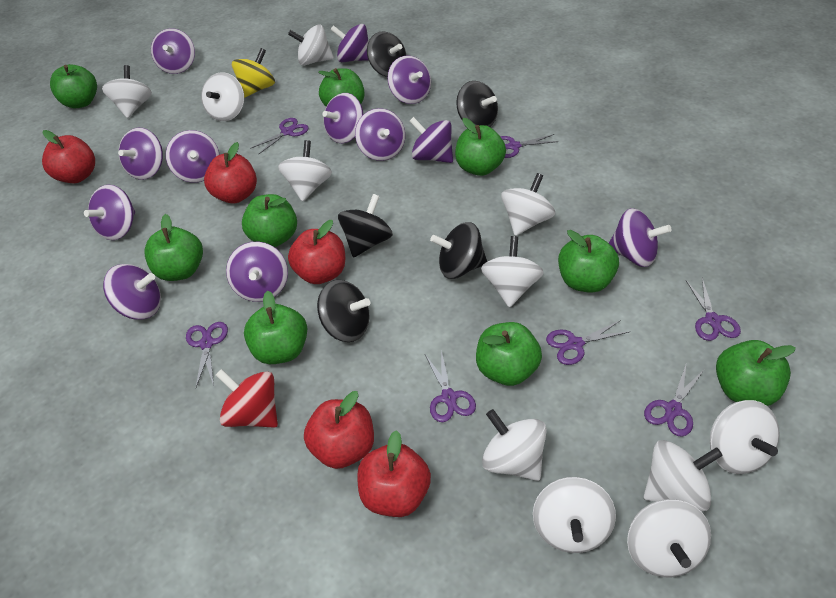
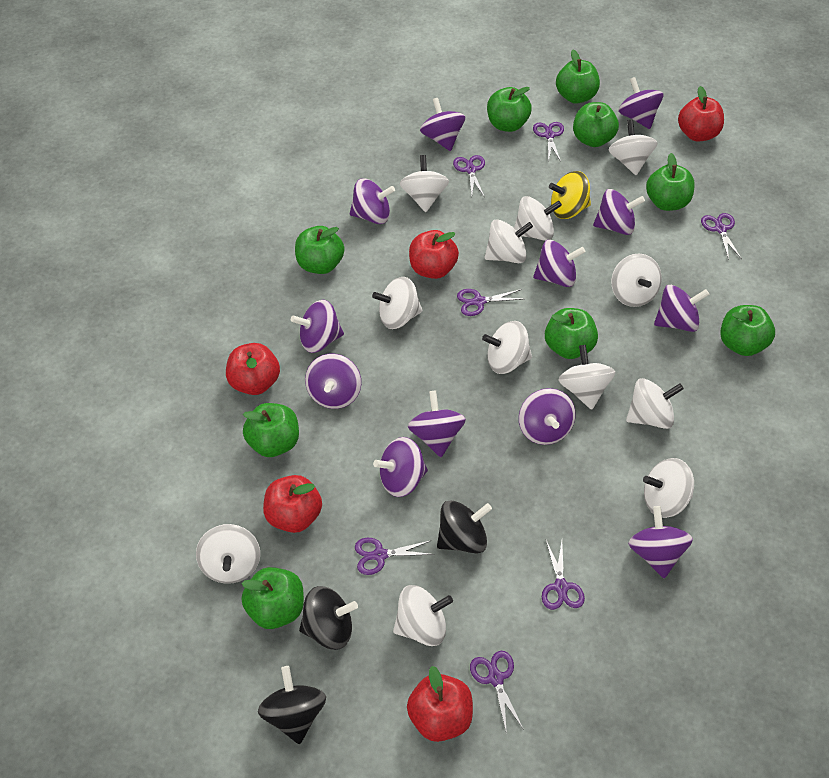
black spinning top: 5 -> 3
red spinning top: 1 -> 0
white spinning top: 11 -> 12

